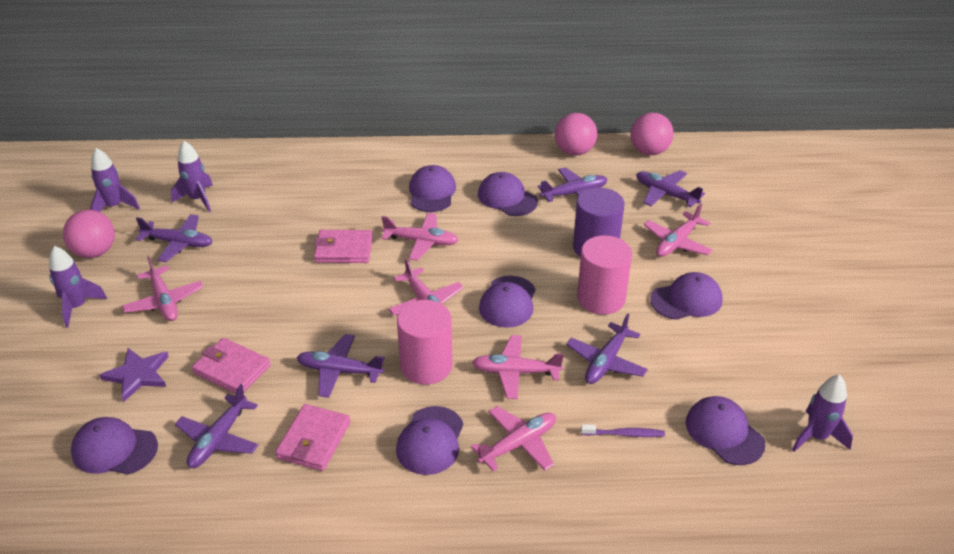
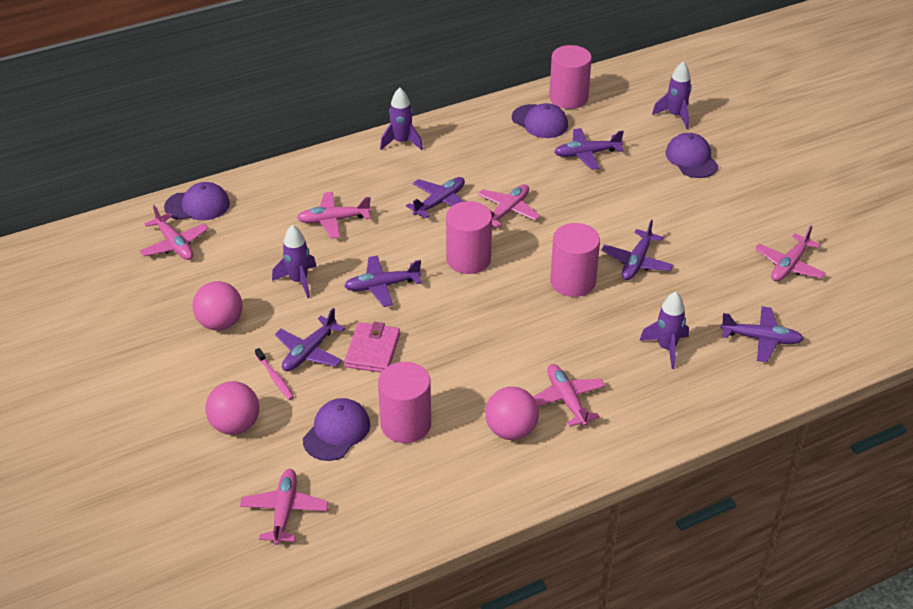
pink cylinder: 2 -> 4
pink toothbrush: 0 -> 1
pink wallet: 3 -> 1
purple cap: 7 -> 4
purple cylinder: 1 -> 0
purple star: 1 -> 0
purple toothbrush: 1 -> 0

